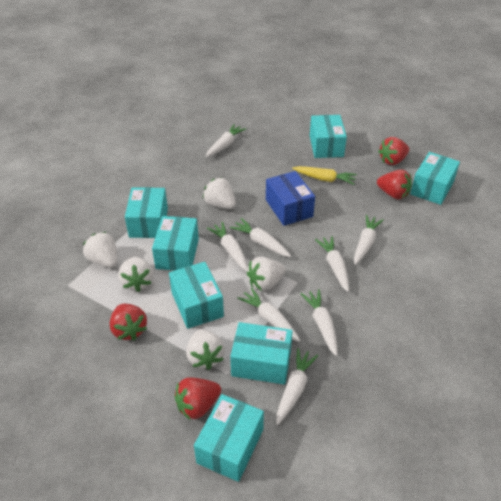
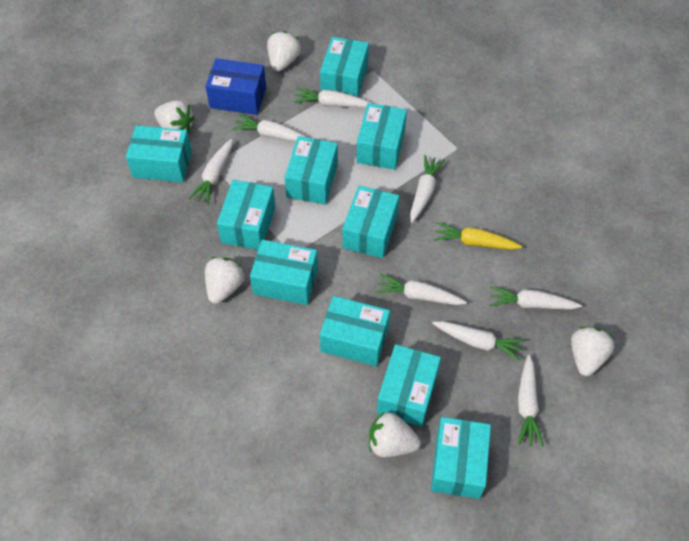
red strawberry: 4 -> 0
turquoise box: 7 -> 10

